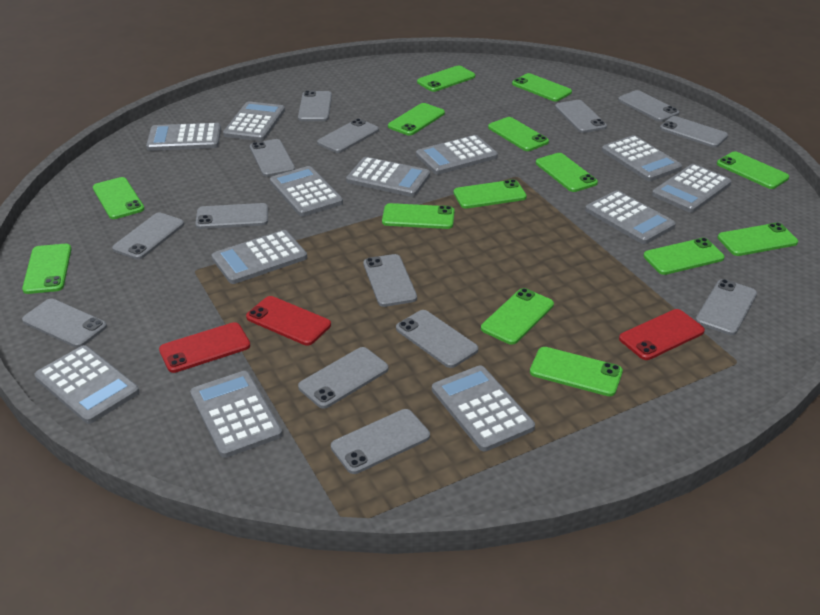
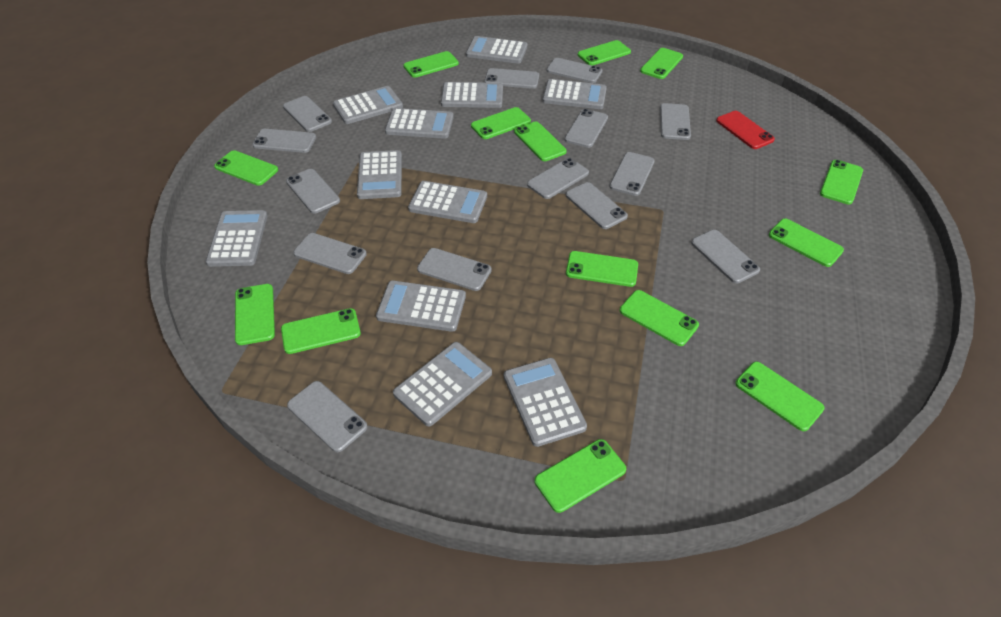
grey calculator: 12 -> 11
red phone: 3 -> 1

